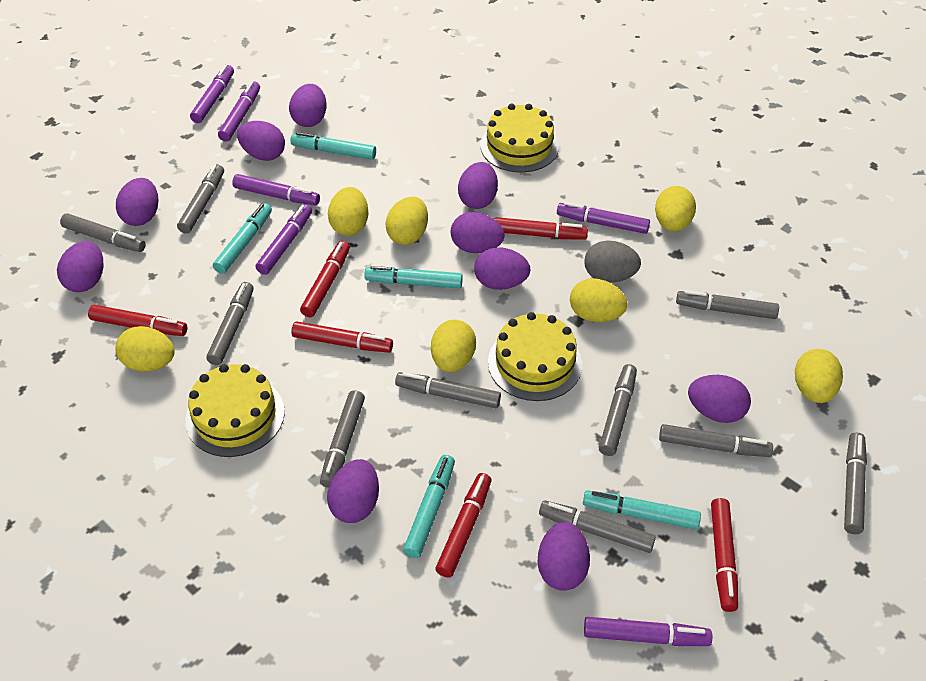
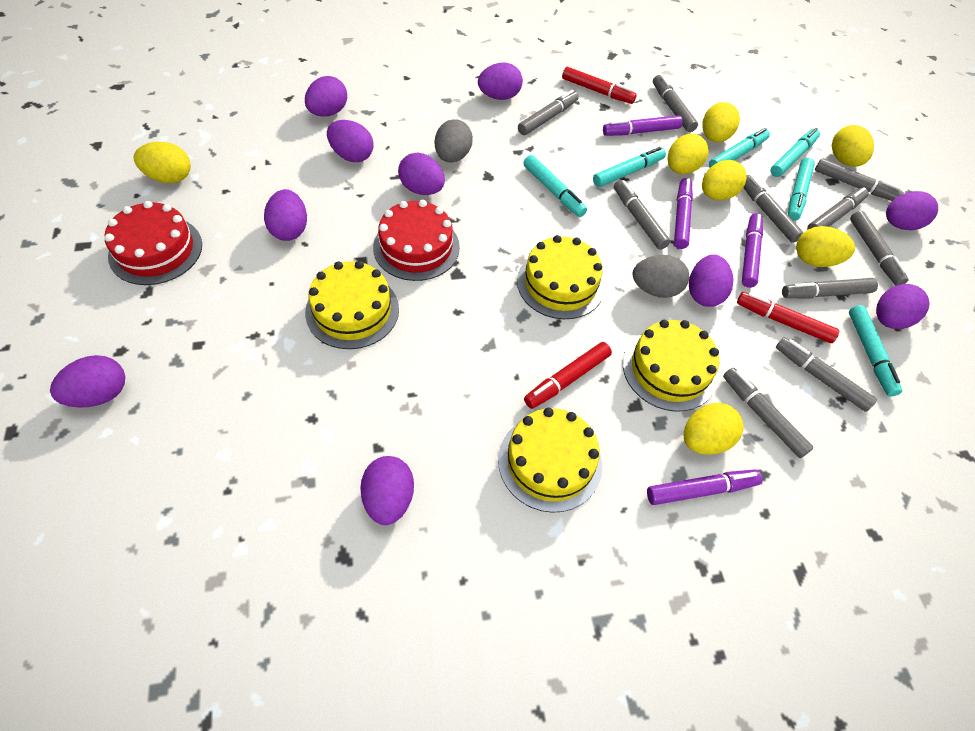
grey egg: 1 -> 2
purple marker: 6 -> 4
red cake: 0 -> 2
red marker: 6 -> 3
turquoise marker: 5 -> 6
yellow cake: 3 -> 4

